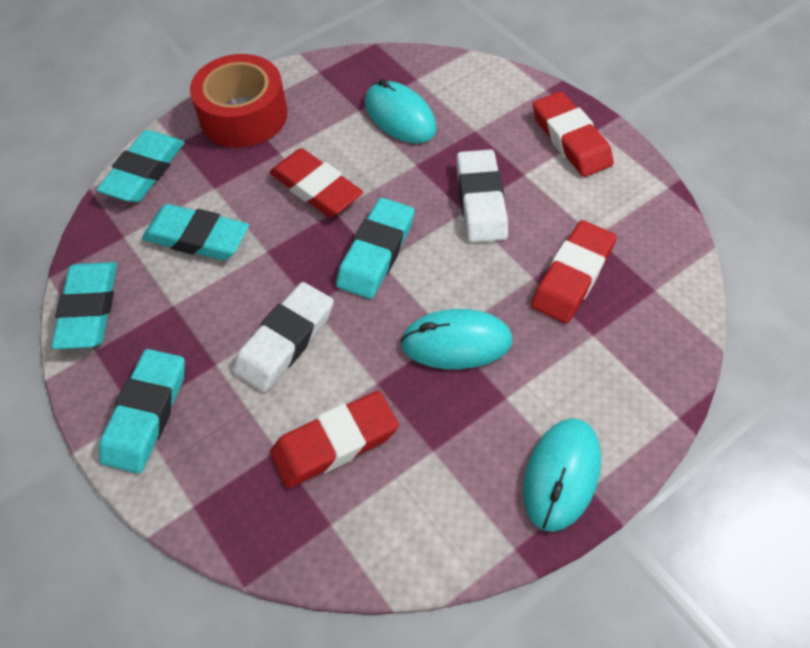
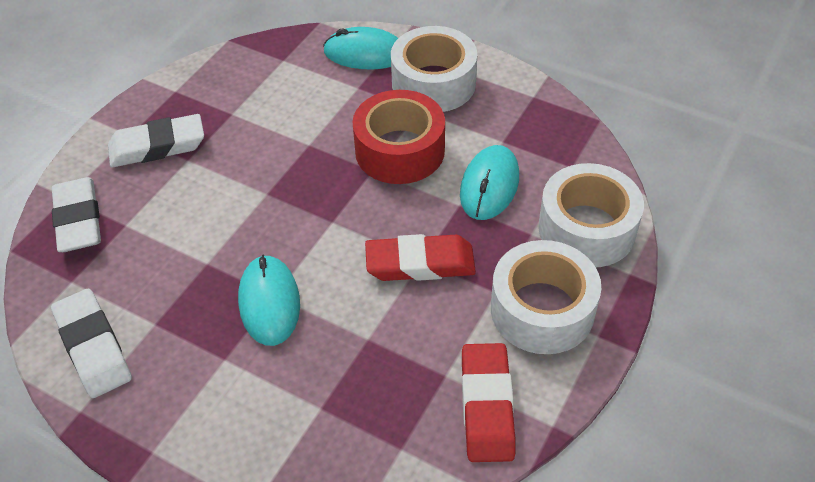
red eraser: 4 -> 2
turquoise eraser: 5 -> 0
white eraser: 2 -> 3
white tape: 0 -> 3

